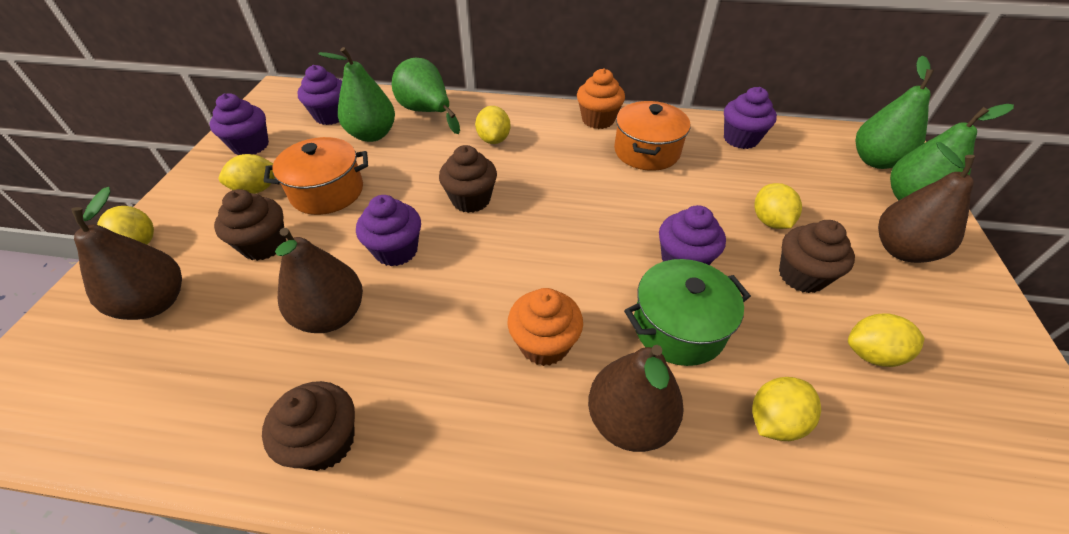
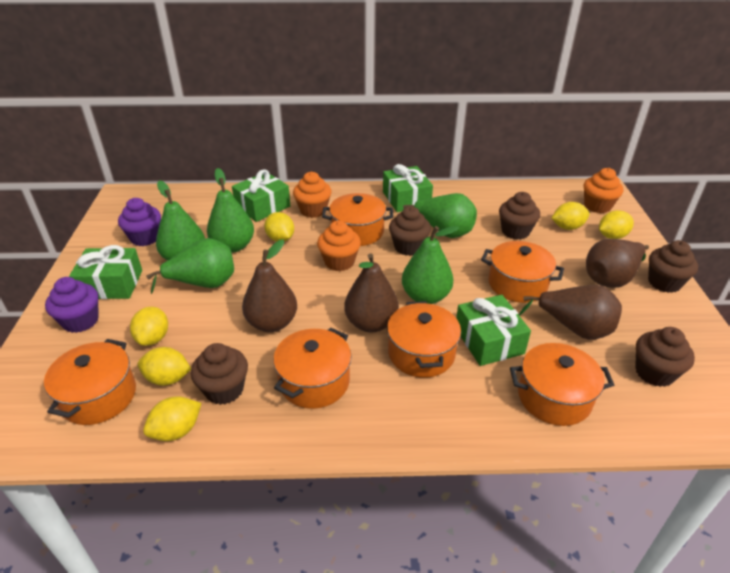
brown cupcake: 4 -> 5
green gift: 0 -> 4
green pear: 4 -> 5
green pot: 1 -> 0
orange cupcake: 2 -> 3
orange pot: 2 -> 6
purple cupcake: 5 -> 2

